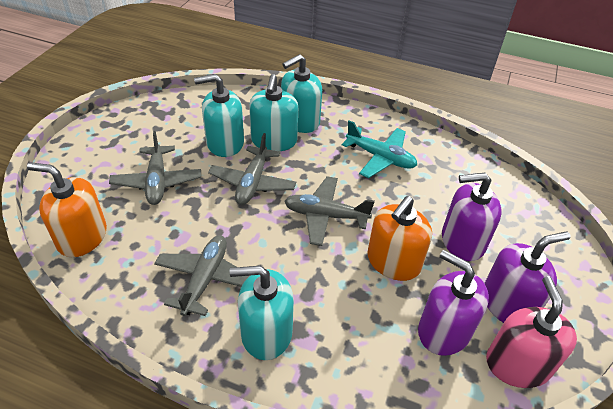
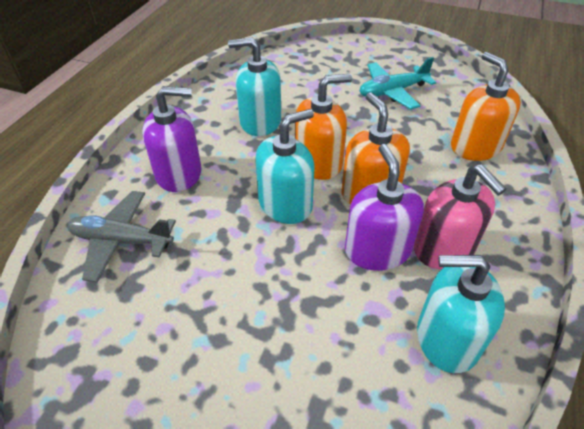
grey plane: 4 -> 1
orange soap dispenser: 2 -> 3
purple soap dispenser: 3 -> 2
turquoise soap dispenser: 4 -> 3

